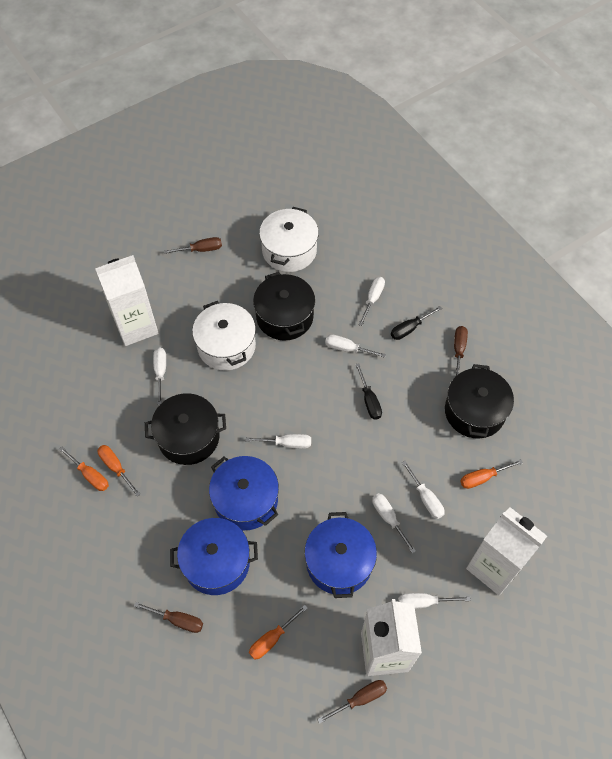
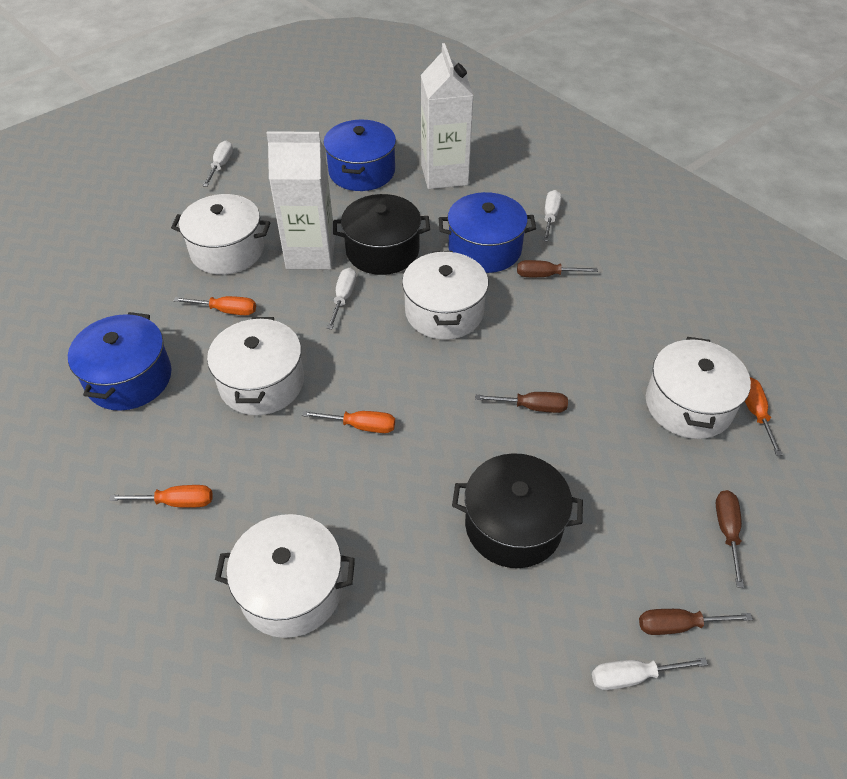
black pot: 3 -> 2
black screwdriver: 2 -> 0
white carton: 3 -> 2
white pot: 2 -> 5
white screwdriver: 7 -> 4

